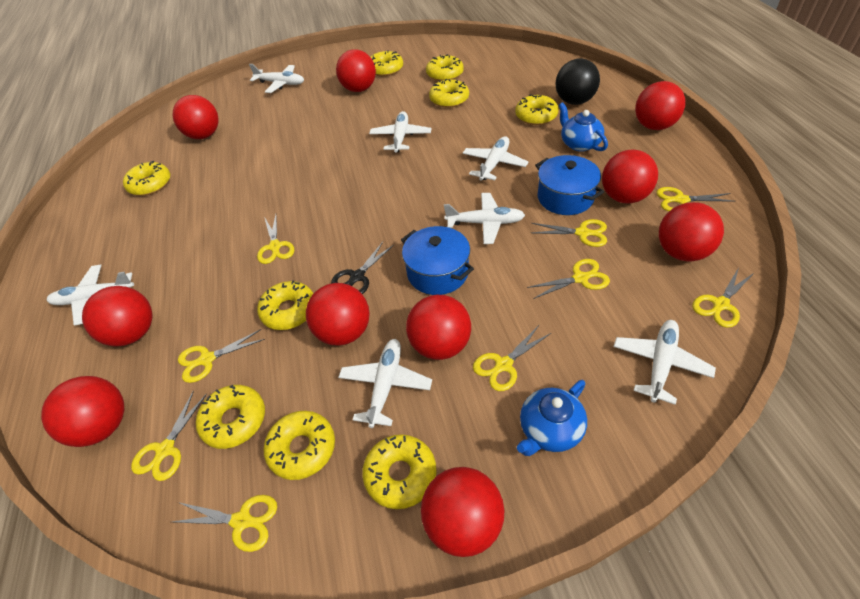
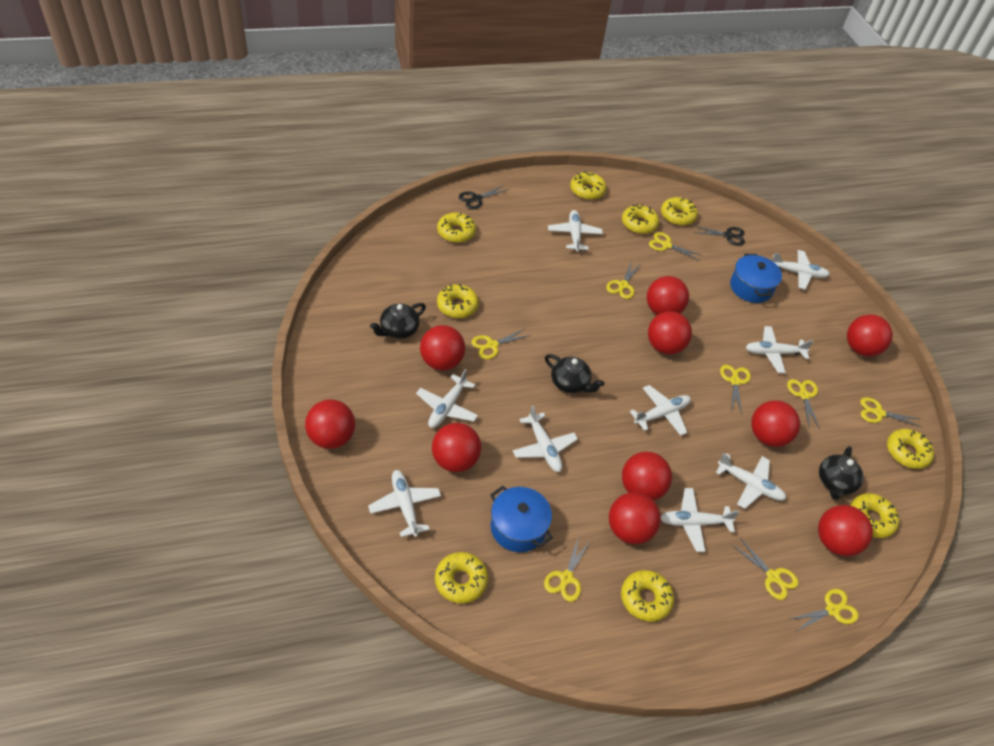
black ball: 1 -> 0
black scissors: 1 -> 2
black teapot: 0 -> 3
blue teapot: 2 -> 0
white plane: 7 -> 9

